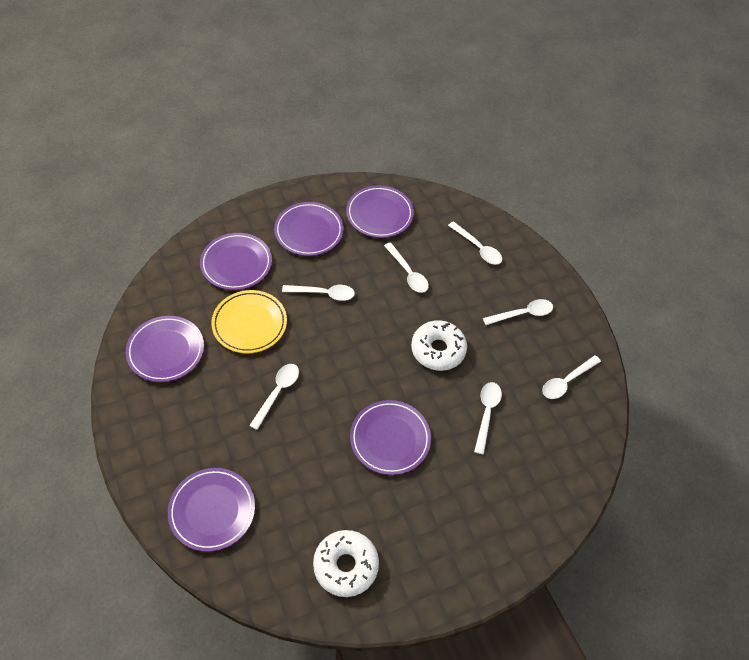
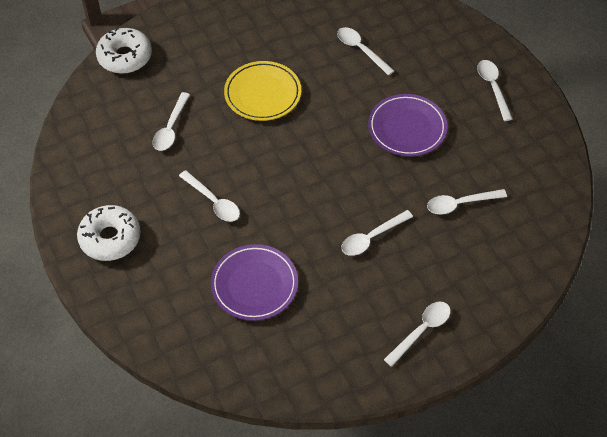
purple plate: 6 -> 2

